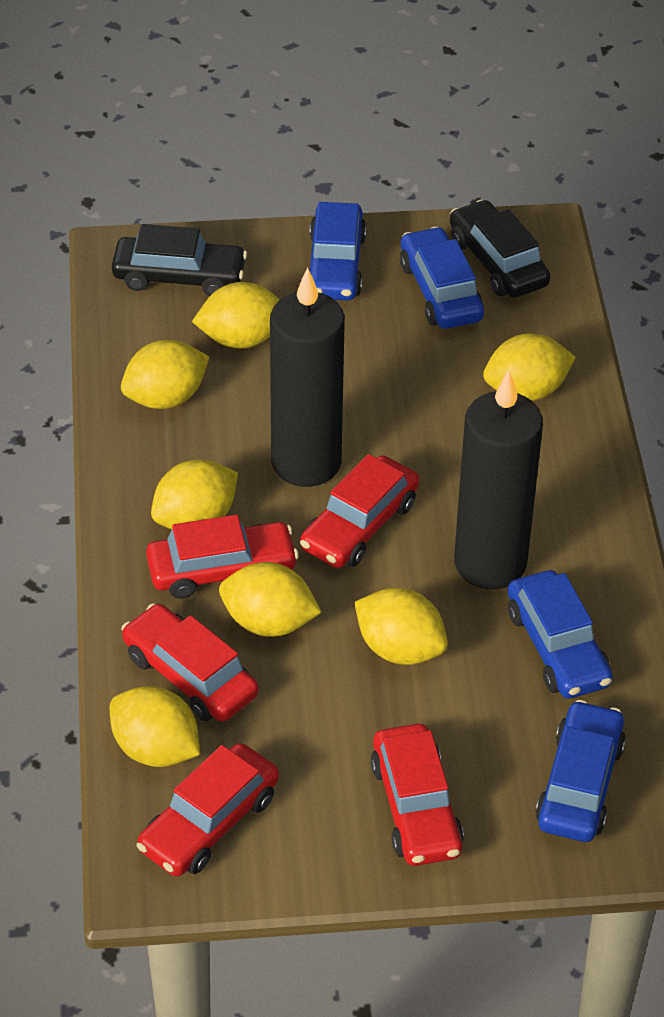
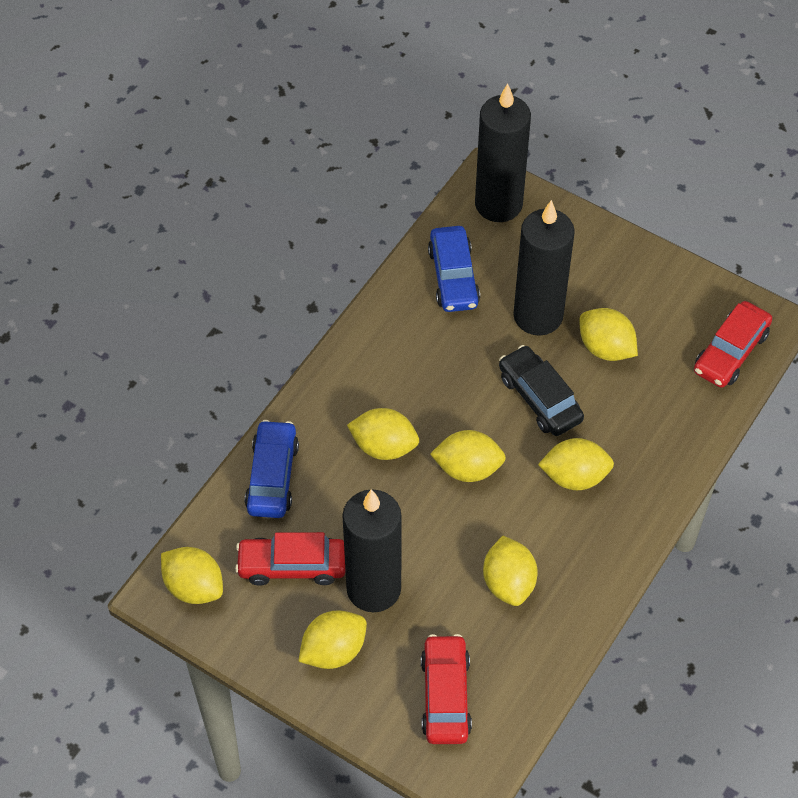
black candle: 2 -> 3
black car: 2 -> 1
blue car: 4 -> 2
red car: 5 -> 3

